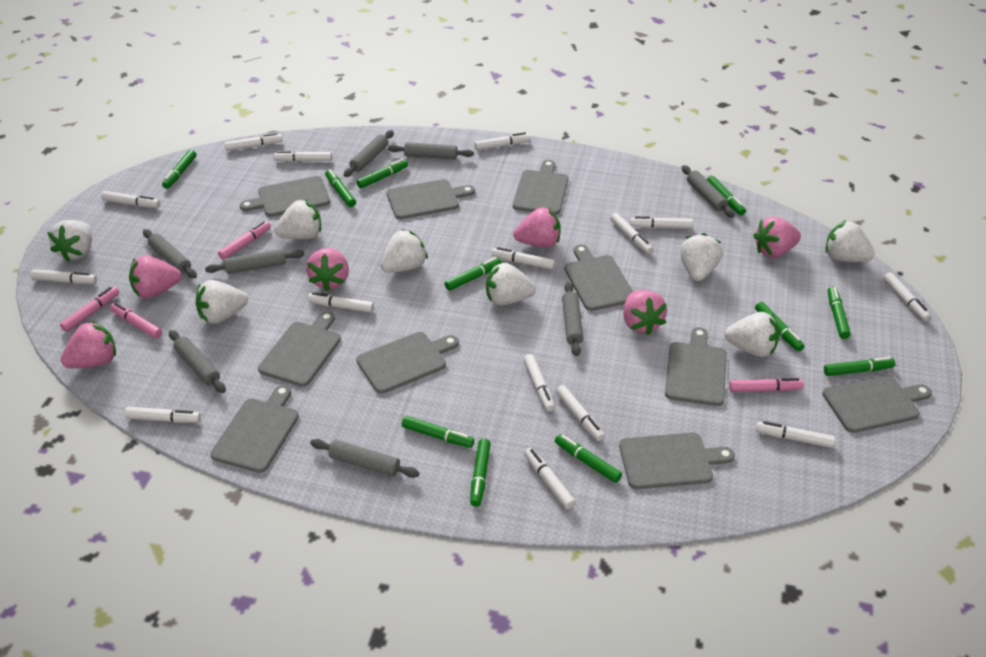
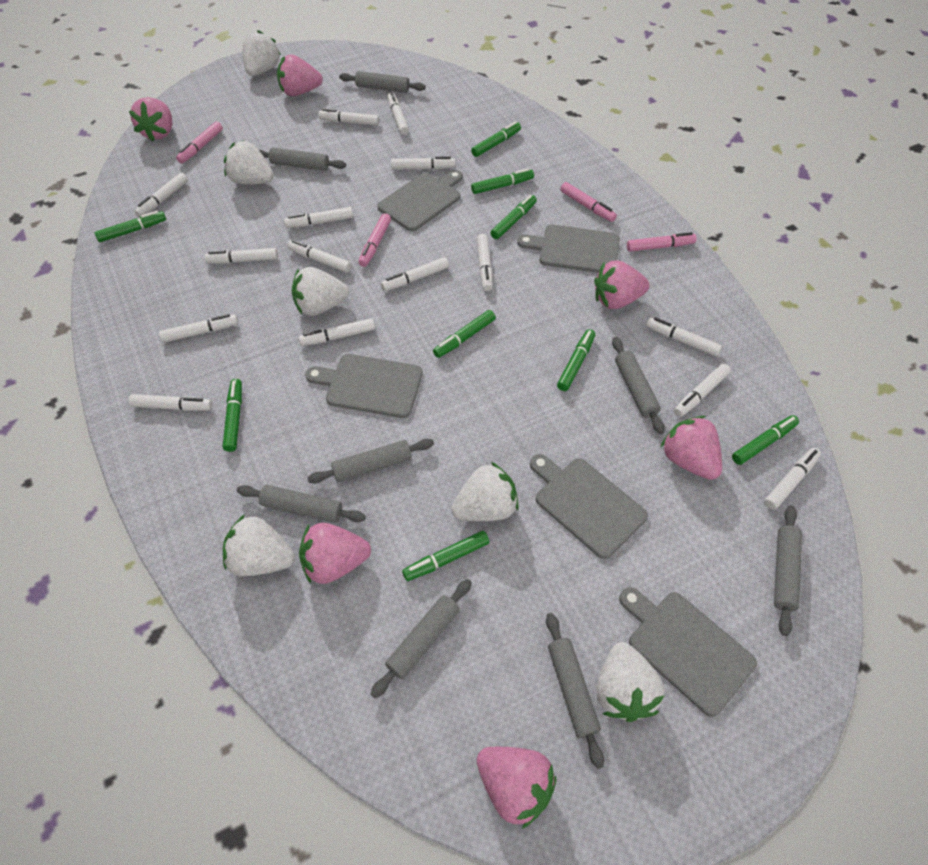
green marker: 11 -> 9
grey cutting board: 10 -> 5
white strawberry: 8 -> 6

